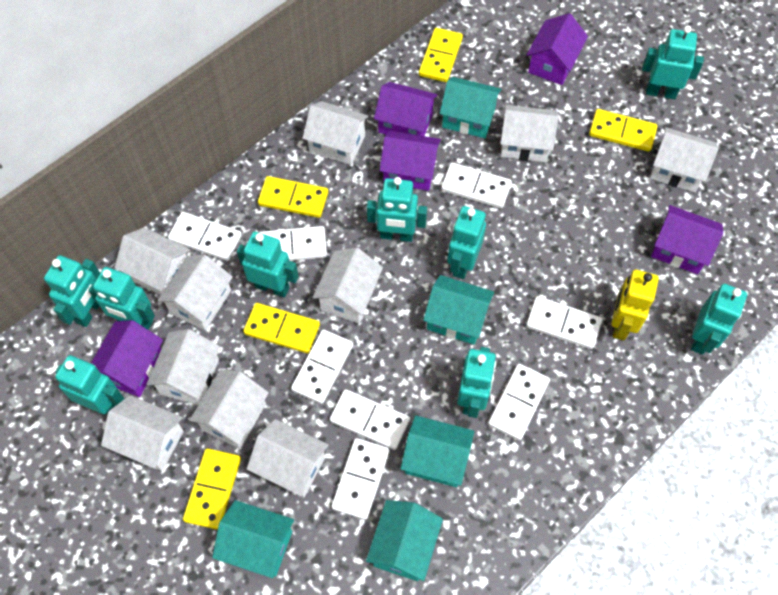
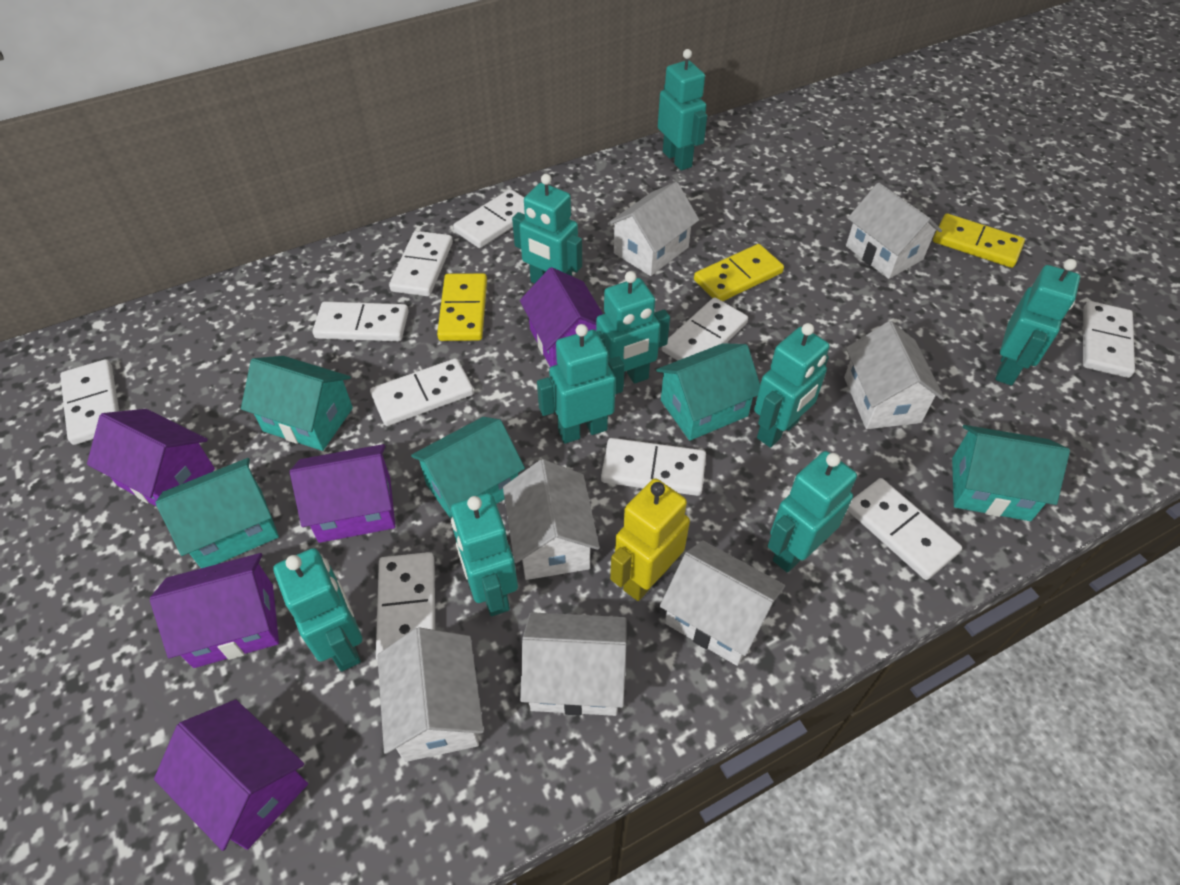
white domino: 8 -> 10
white house: 10 -> 7
yellow domino: 5 -> 3

